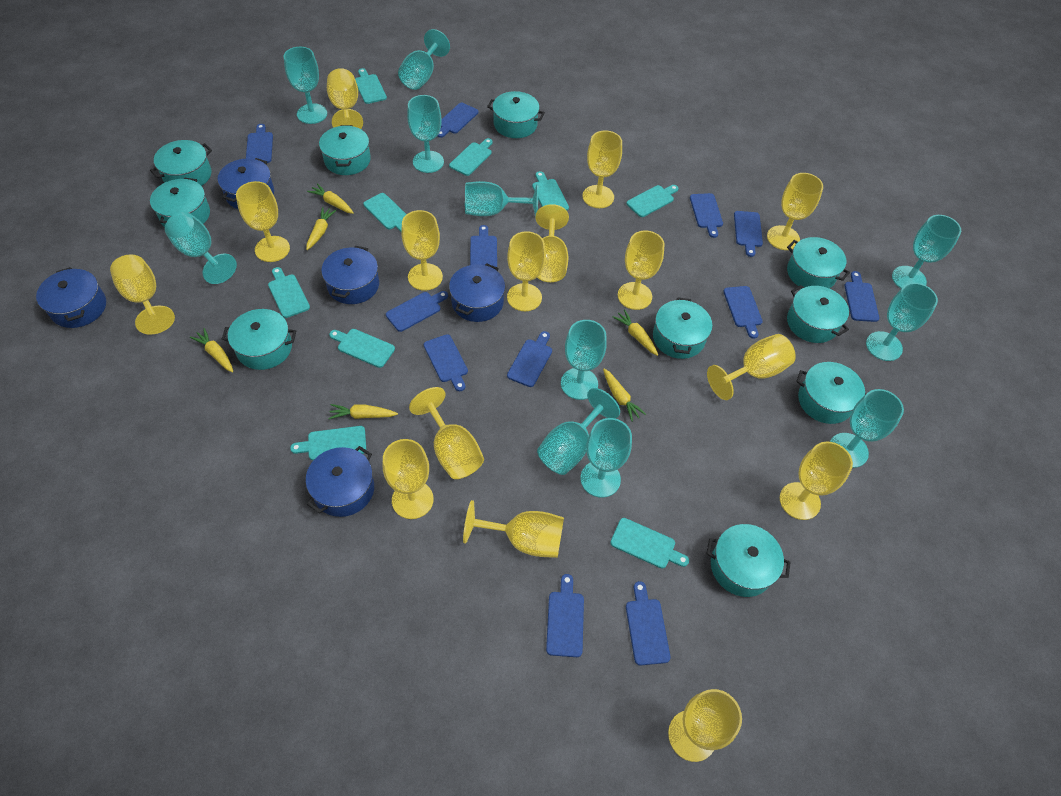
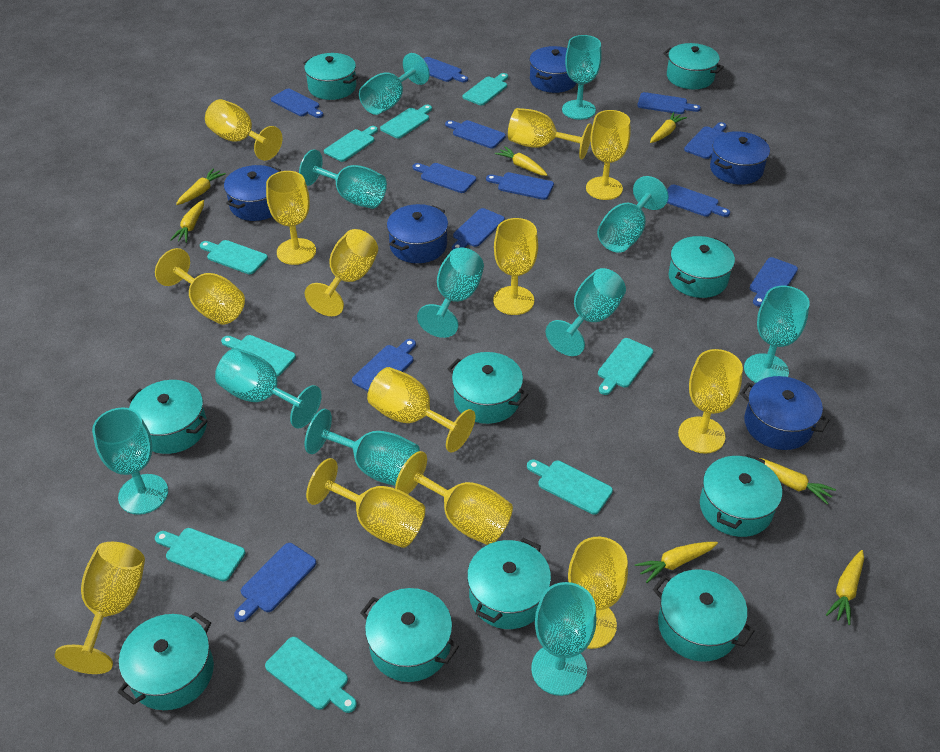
yellow carrot: 6 -> 7
yellow goblet: 15 -> 13

